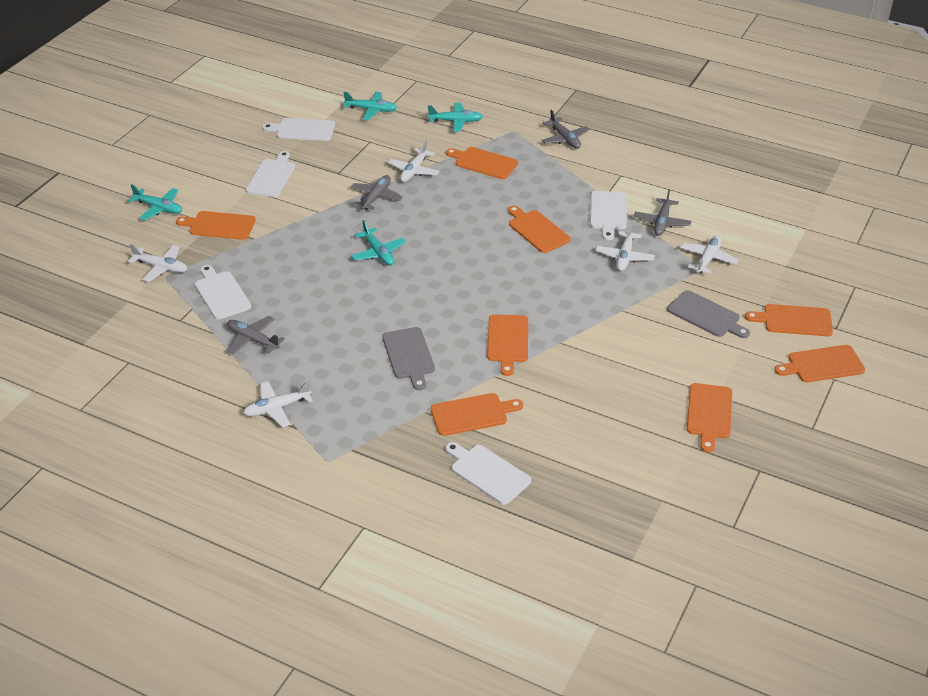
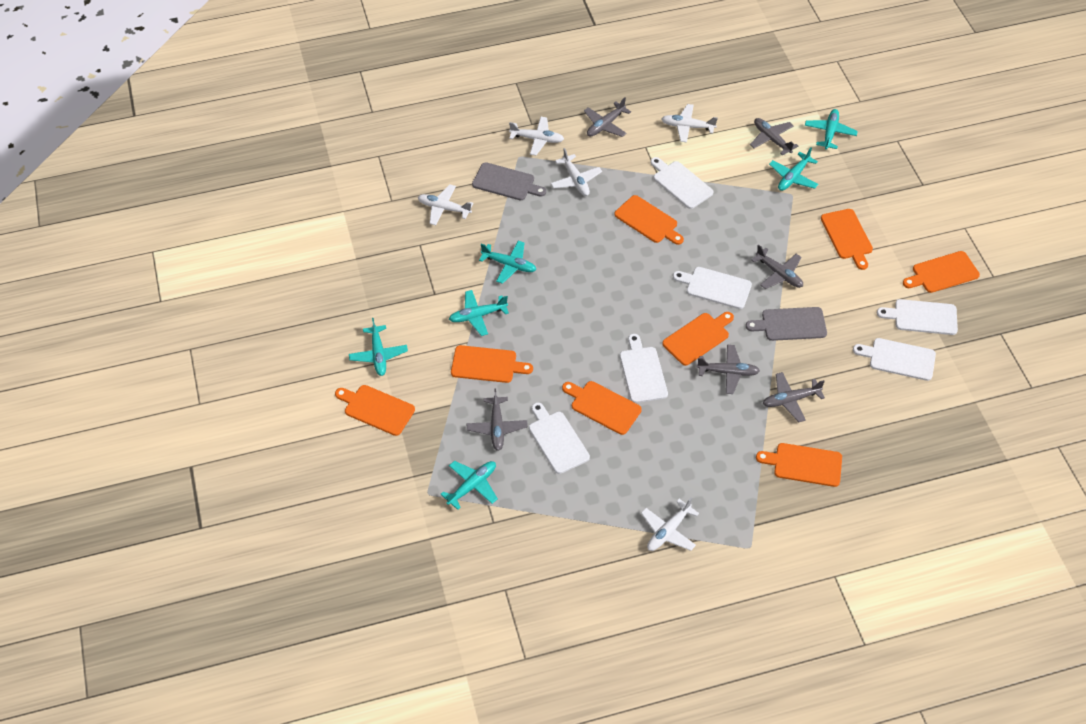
grey plane: 4 -> 6
turquoise plane: 4 -> 6
white cutting board: 5 -> 6

